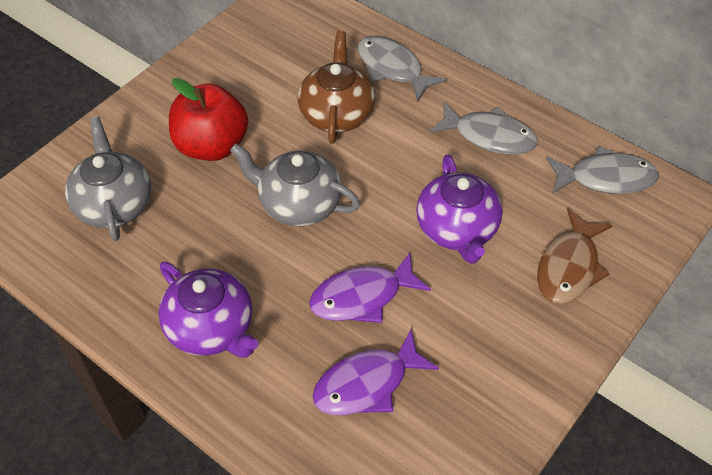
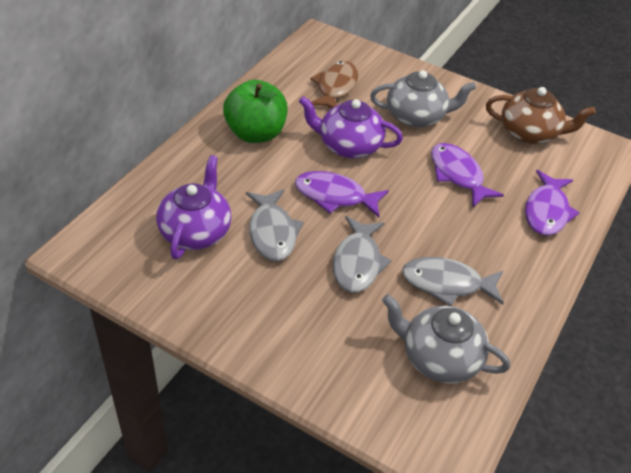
green apple: 0 -> 1
purple fish: 2 -> 3
red apple: 1 -> 0

